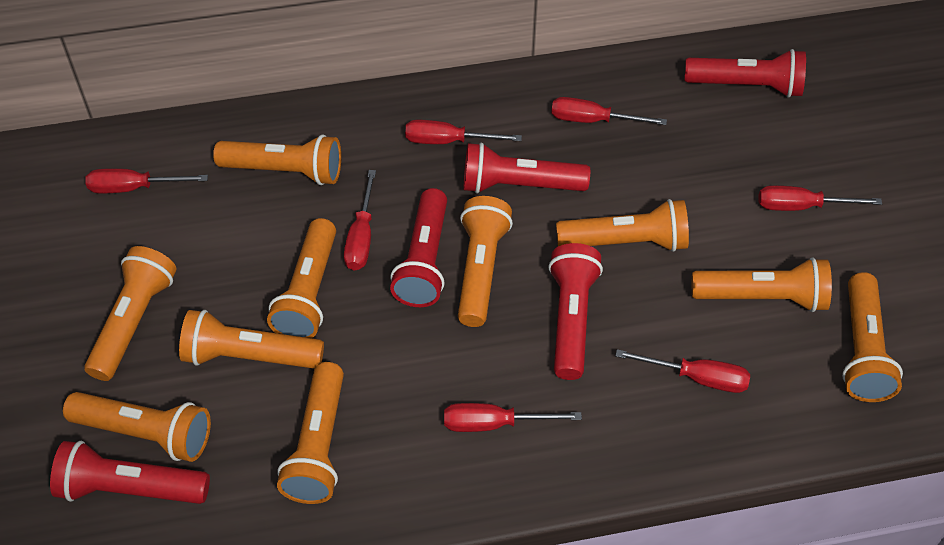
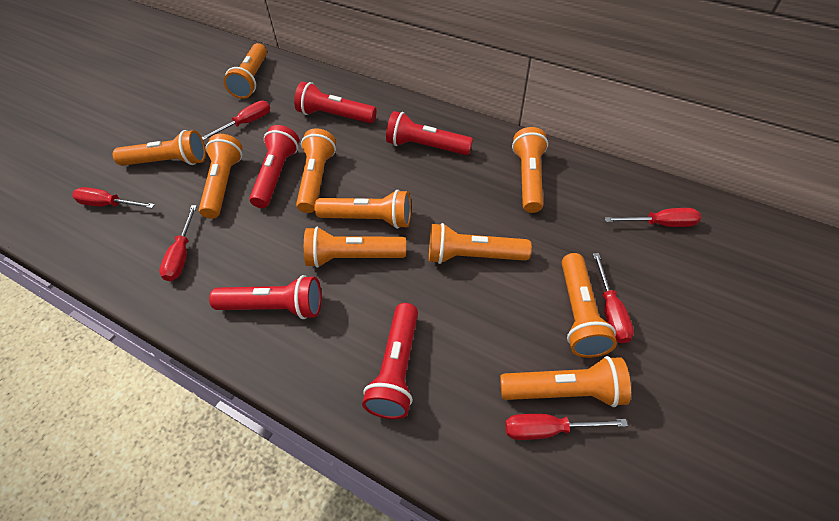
red screwdriver: 7 -> 6

